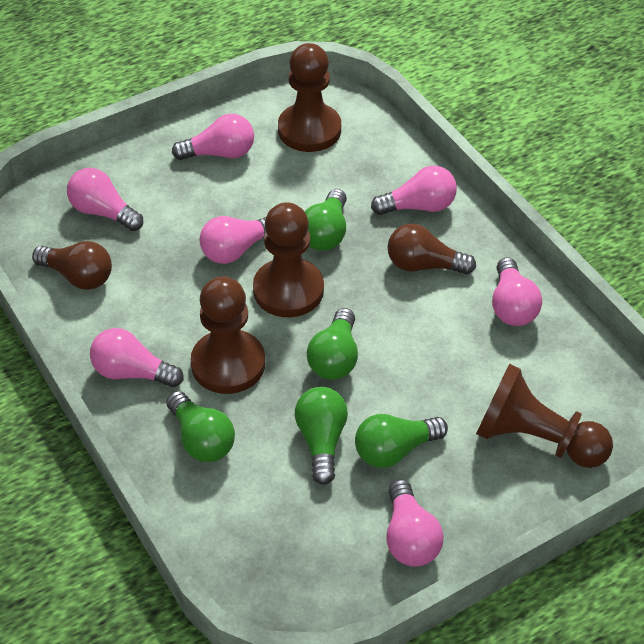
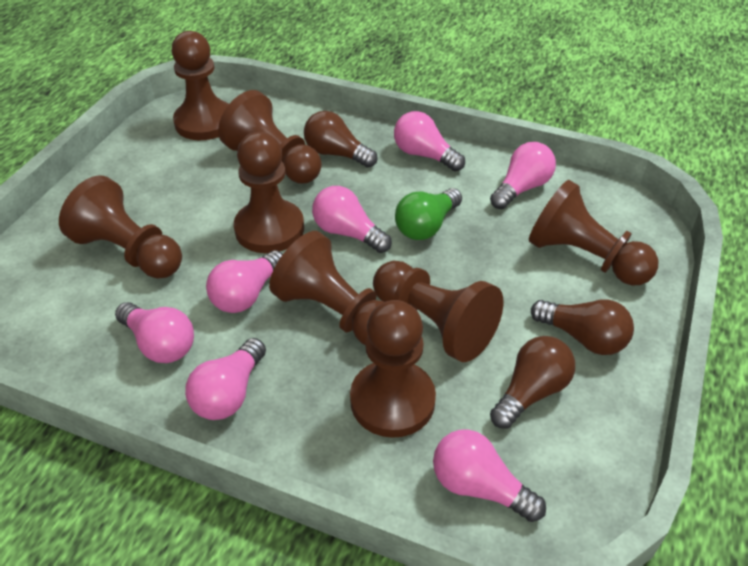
brown light bulb: 2 -> 3
brown pawn: 4 -> 8
green light bulb: 5 -> 1

